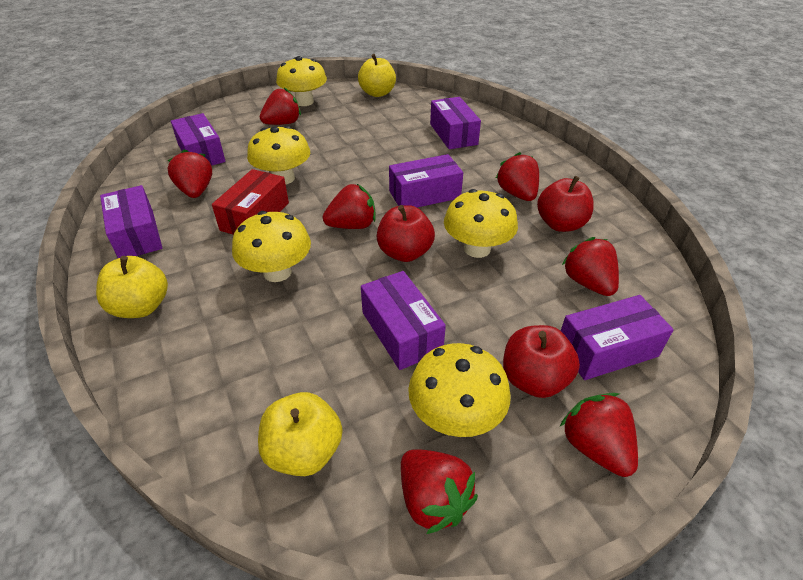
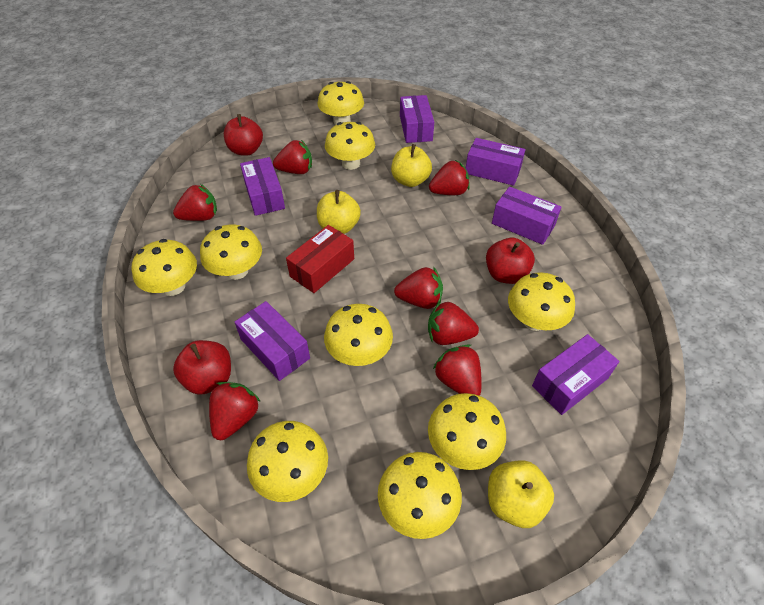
yellow mushroom: 5 -> 9

